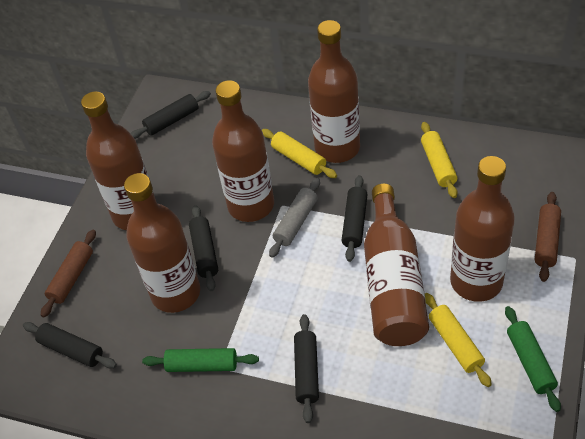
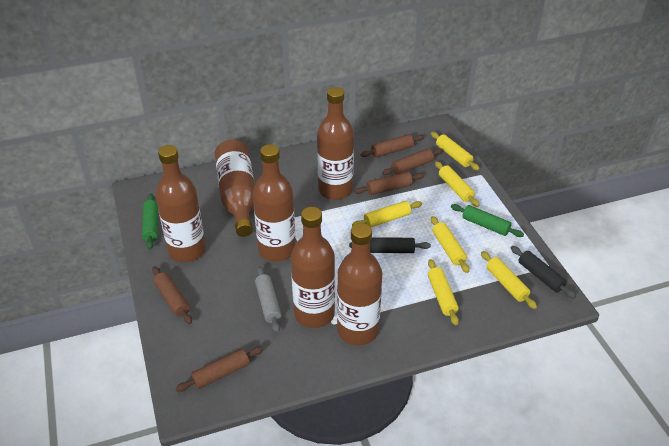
black rolling pin: 5 -> 2
brown rolling pin: 2 -> 5
yellow rolling pin: 3 -> 6

